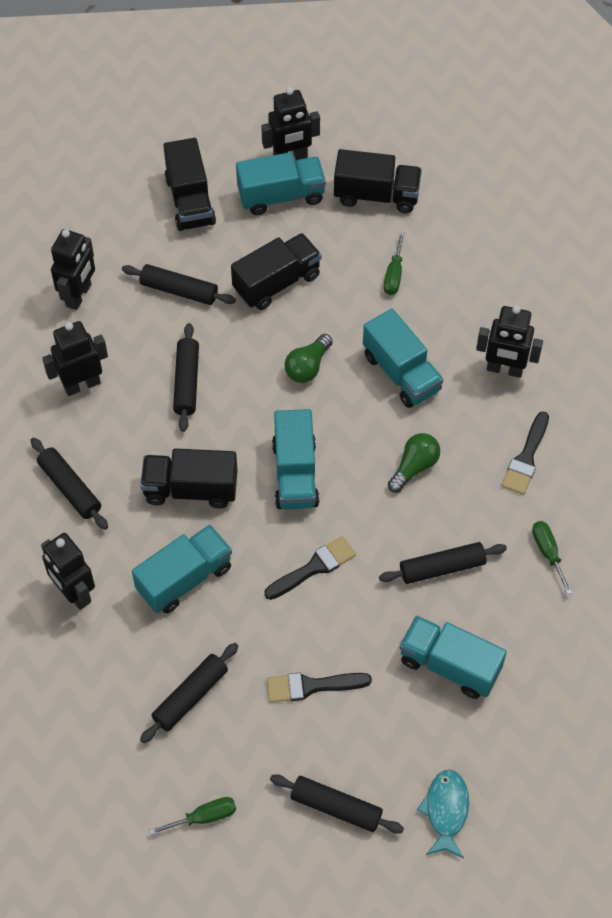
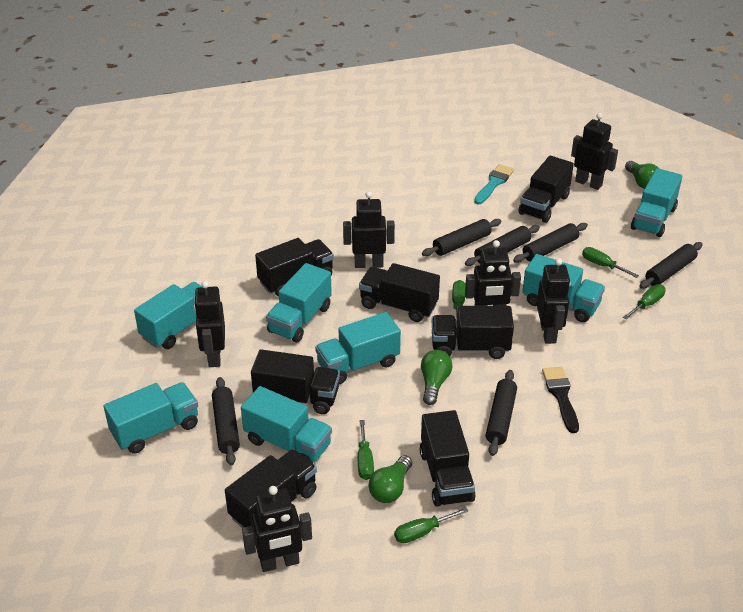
black brush: 3 -> 1
black robot: 5 -> 6
black truck: 4 -> 7
green light bulb: 2 -> 3
green screwdriver: 3 -> 5
turquoise brush: 0 -> 1
turquoise fish: 1 -> 0
turquoise truck: 5 -> 7

